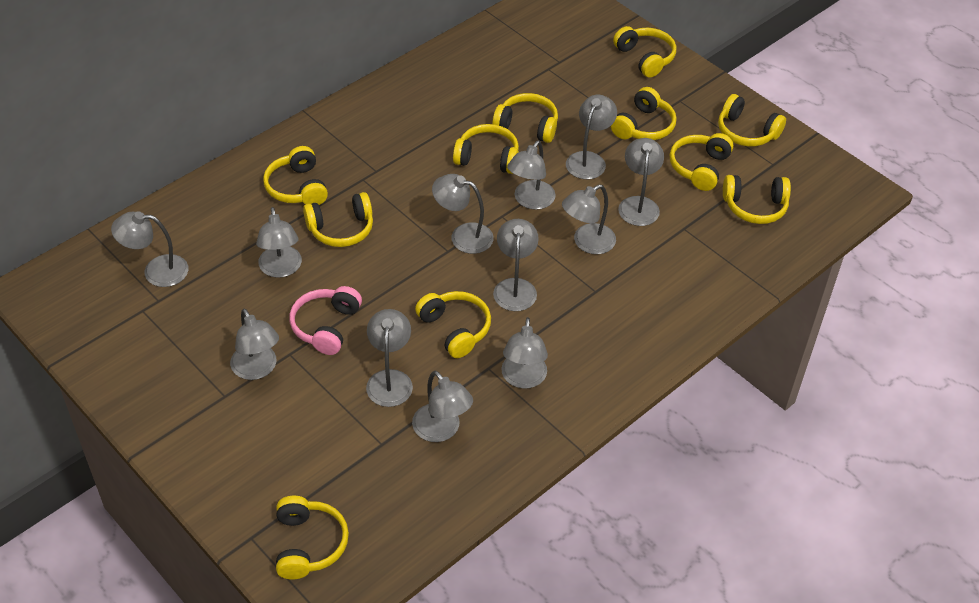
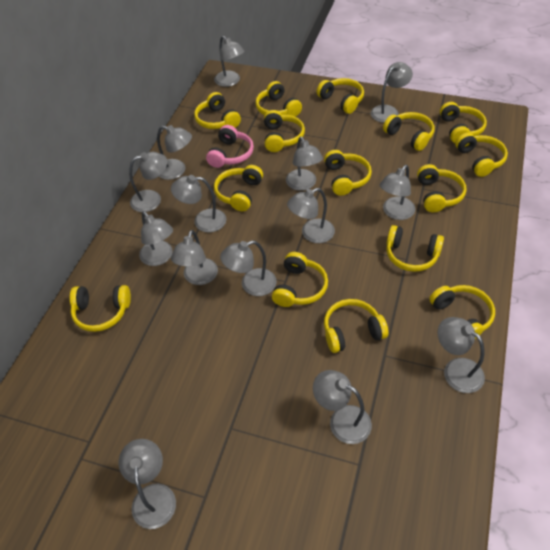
grey lamp: 12 -> 14
yellow headphones: 11 -> 15

